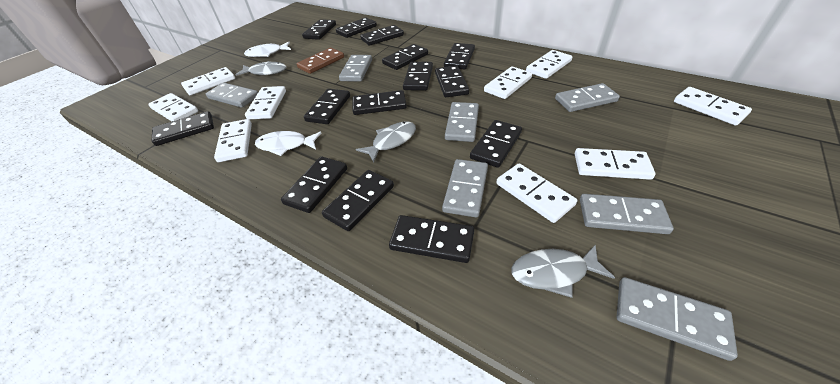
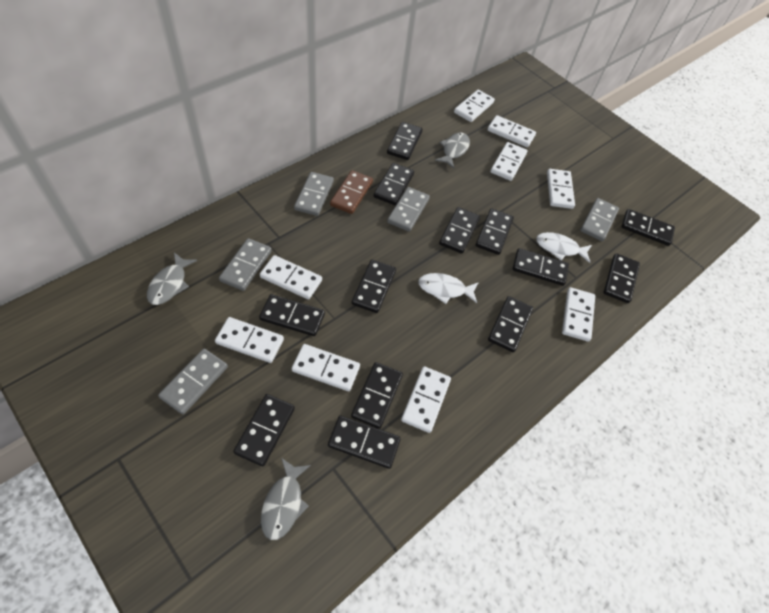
black domino: 14 -> 13
grey domino: 7 -> 5

